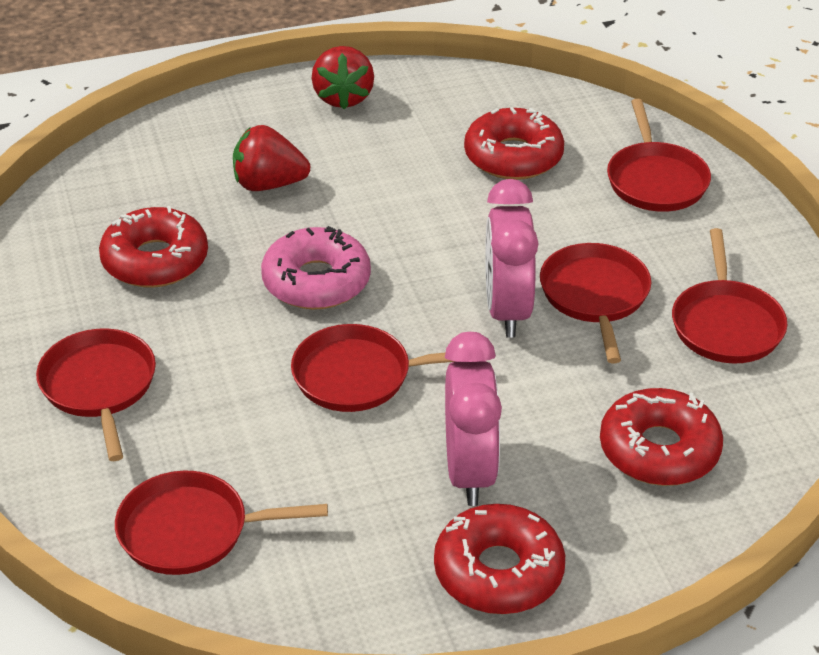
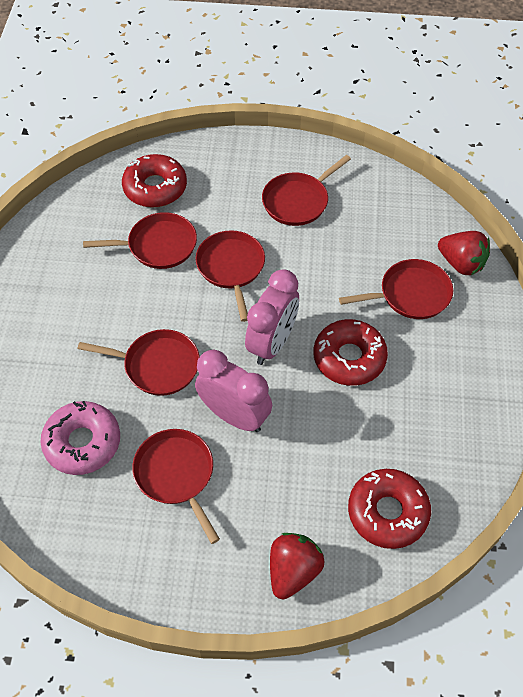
red donut: 4 -> 3

